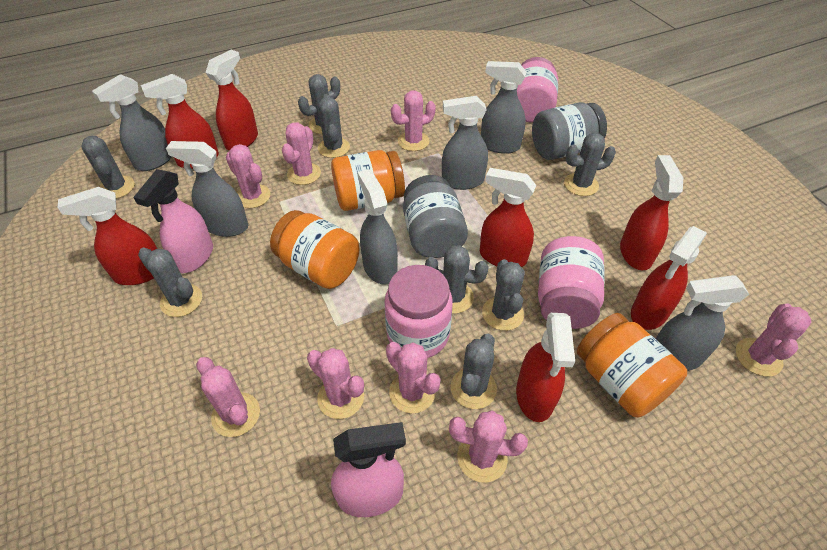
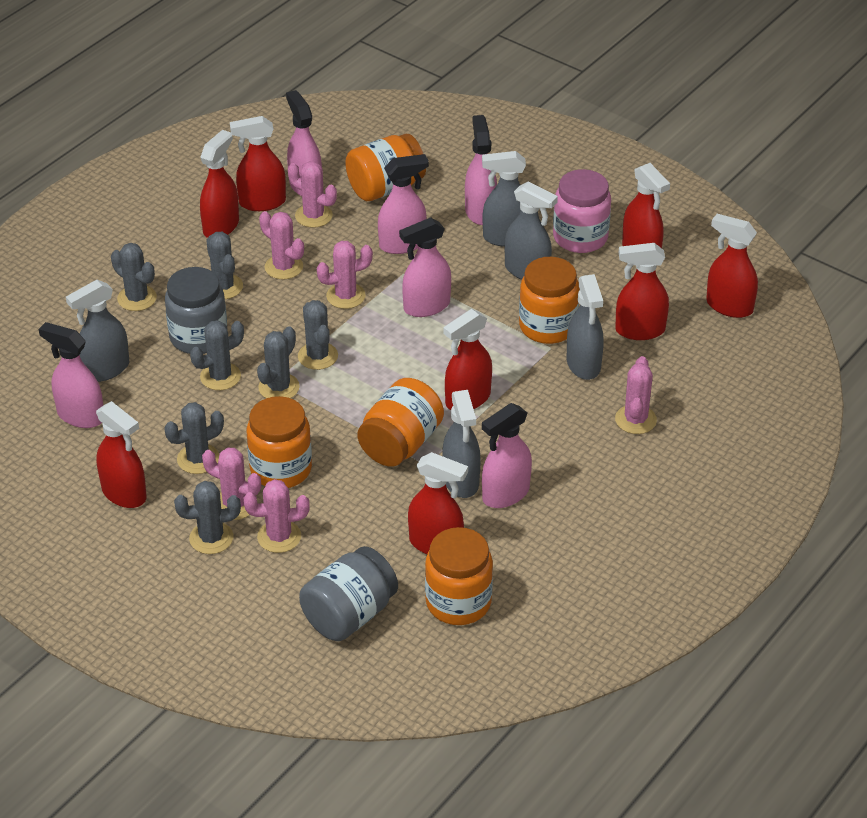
grey cactus: 8 -> 7
grey spray bottle: 6 -> 5
orange jar: 3 -> 5
pink cactus: 8 -> 6
pink jar: 3 -> 1
pink spray bottle: 2 -> 6
red spray bottle: 7 -> 8

